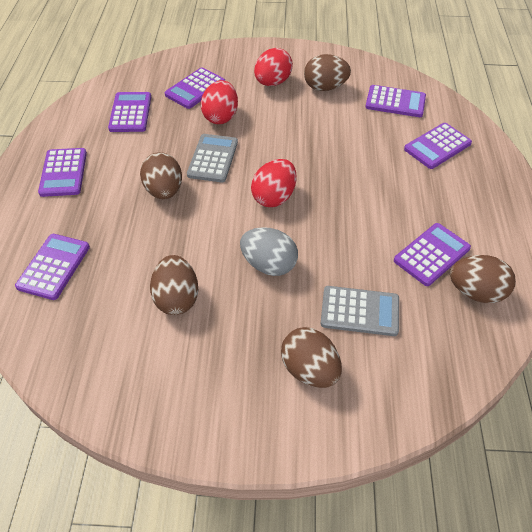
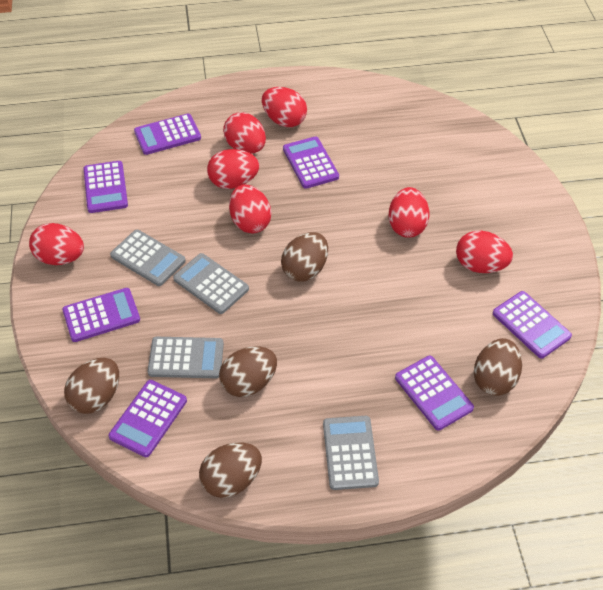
grey calculator: 2 -> 4
grey egg: 1 -> 0
red egg: 3 -> 7

